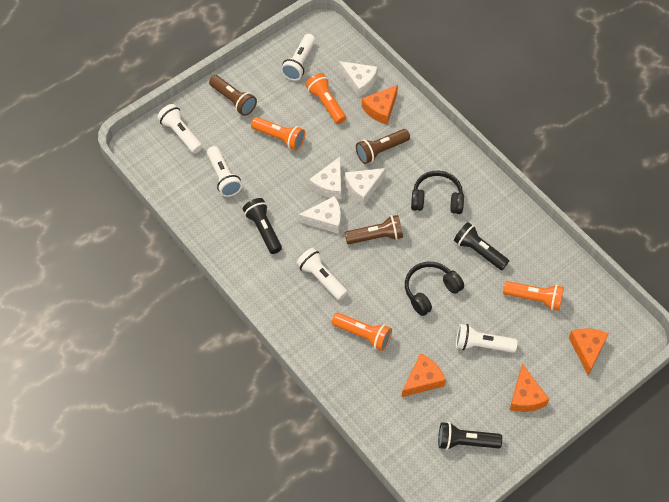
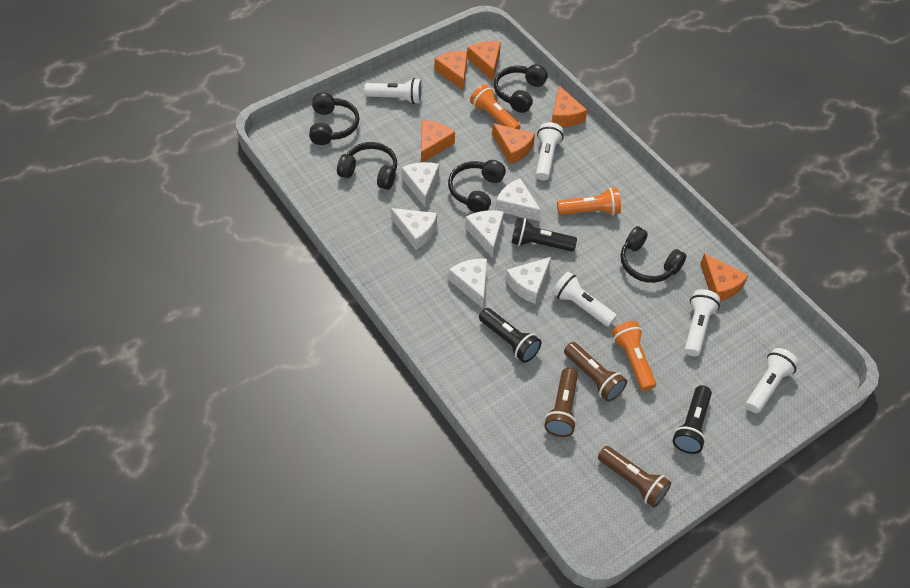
black headphones: 2 -> 5
orange cheese: 4 -> 6
orange flashlight: 4 -> 3
white cheese: 4 -> 6

